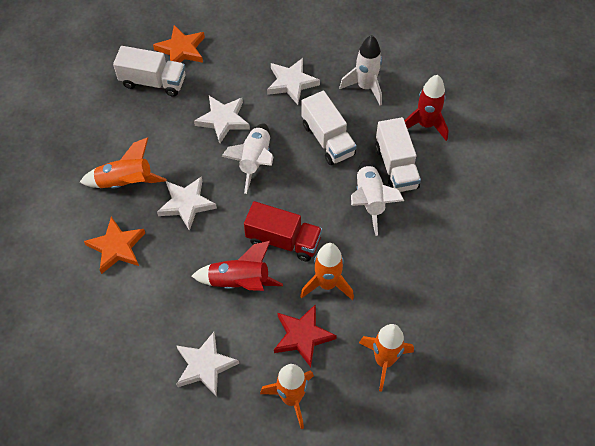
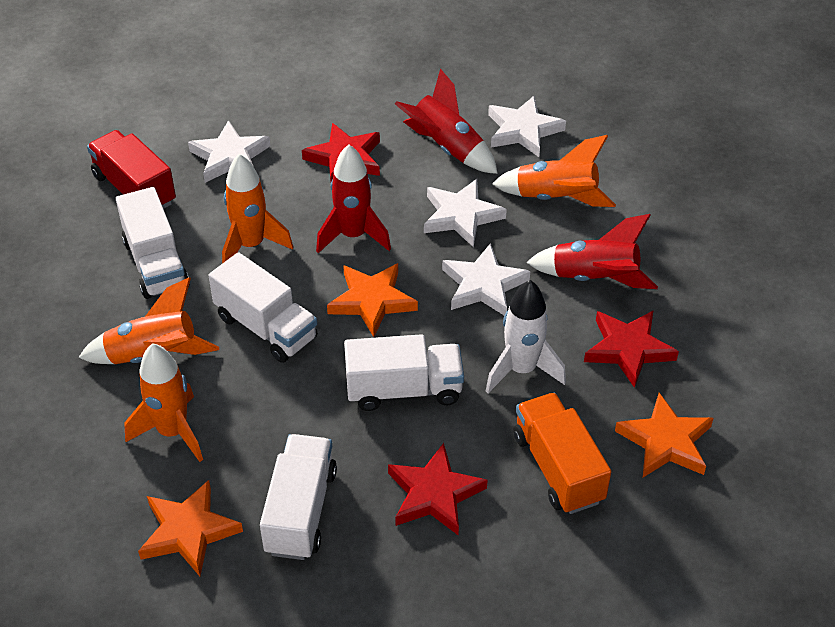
orange star: 2 -> 3
orange truck: 0 -> 1
red rocket: 2 -> 3
red star: 1 -> 3
white rocket: 3 -> 1
white truck: 3 -> 4

